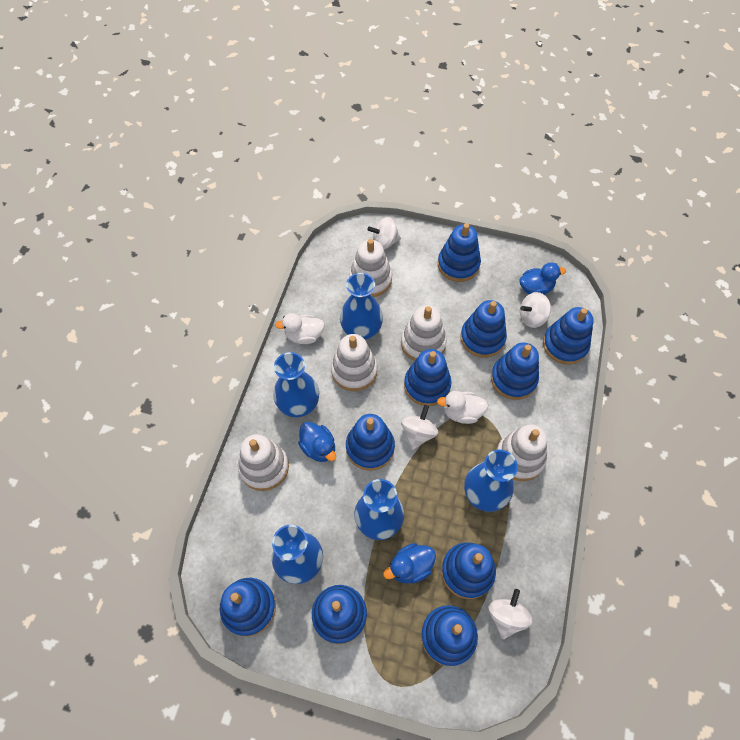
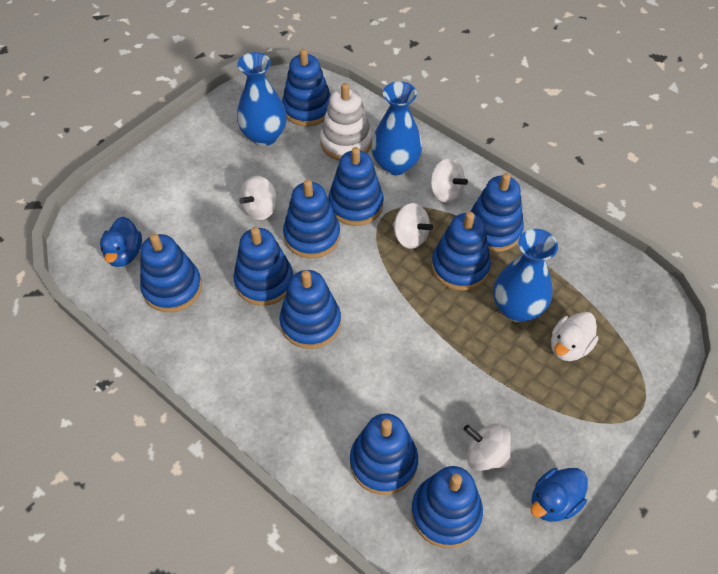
blue duck: 3 -> 2
blue vase: 5 -> 3
white duck: 2 -> 1
white stacking toy: 5 -> 1

